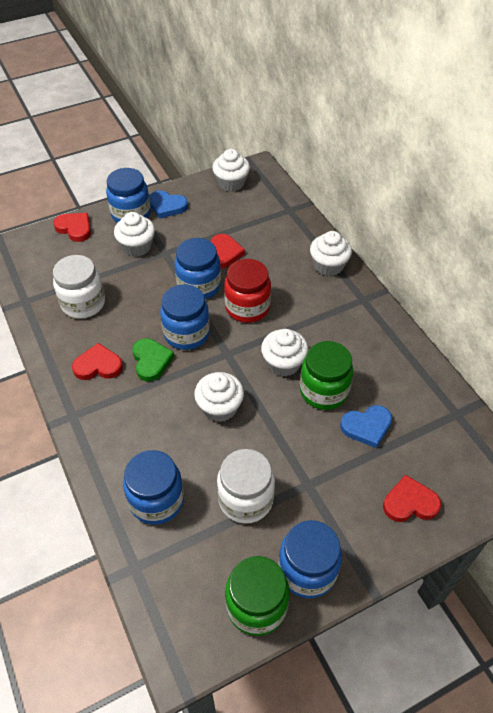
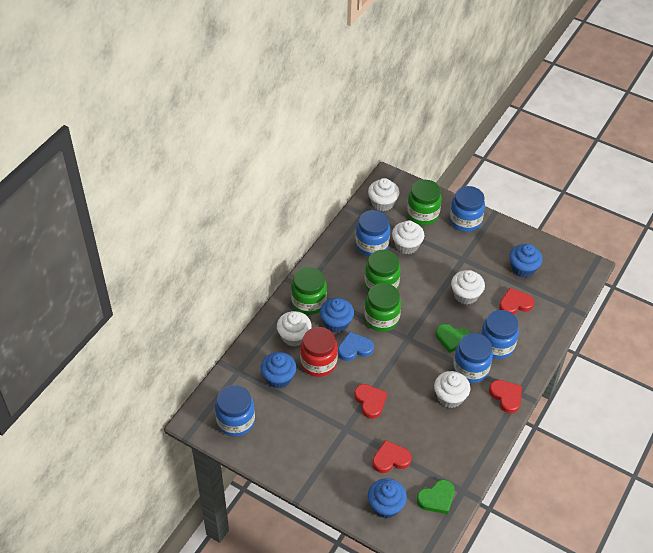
blue cupcake: 0 -> 4
blue heart: 2 -> 1
green heart: 1 -> 2
green jar: 2 -> 4
white jar: 2 -> 0

